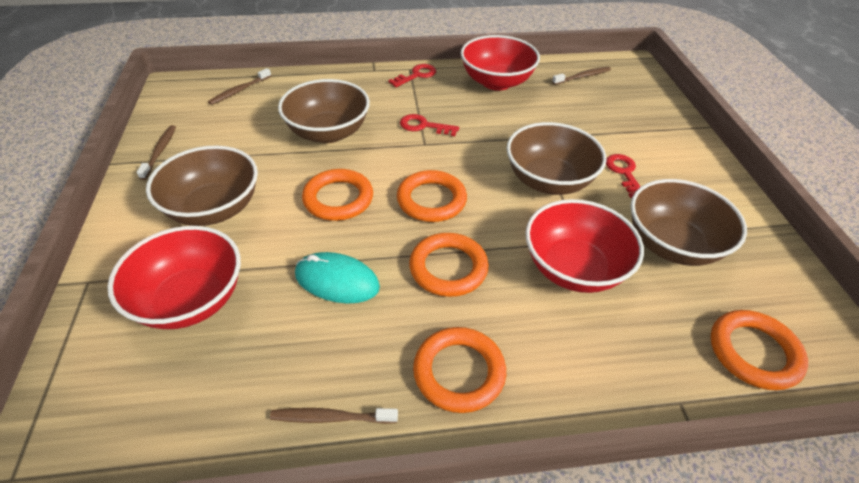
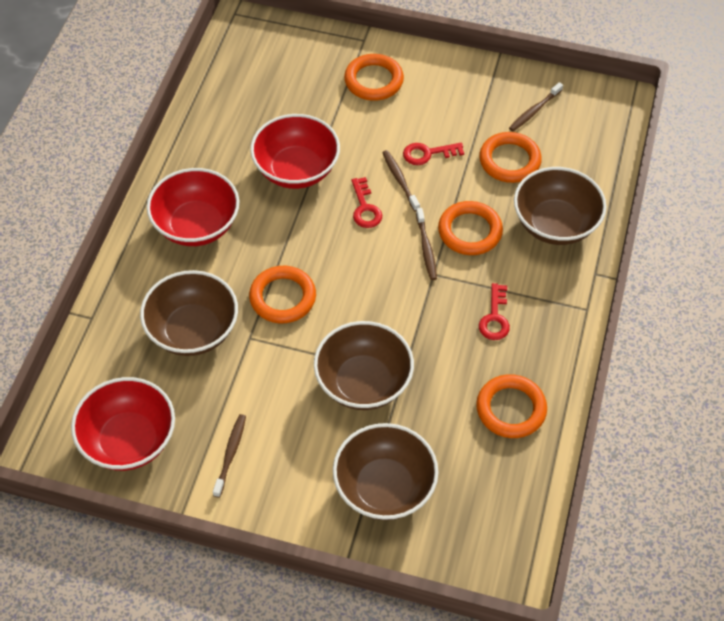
turquoise mouse: 1 -> 0

